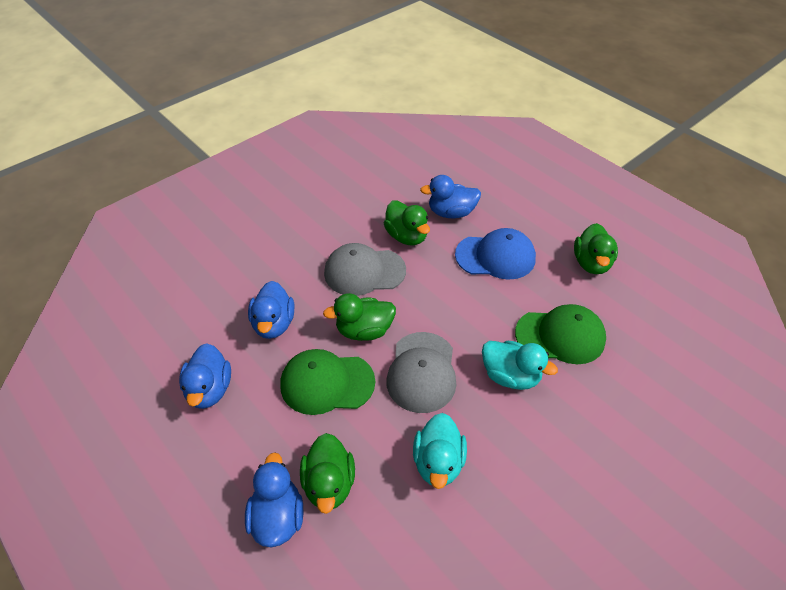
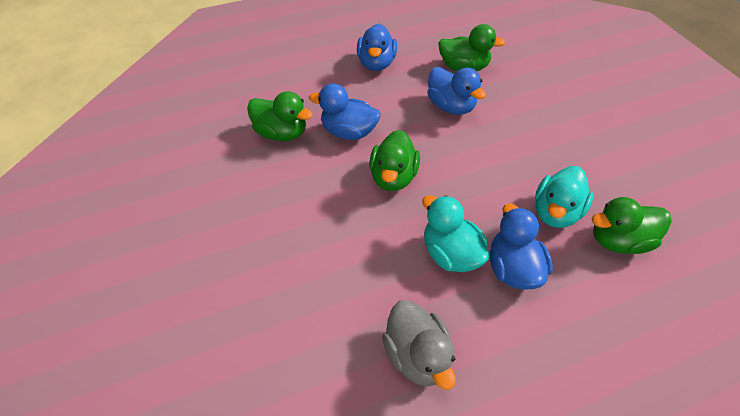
blue cap: 1 -> 0
green cap: 2 -> 0
grey cap: 2 -> 0
grey duck: 0 -> 1

